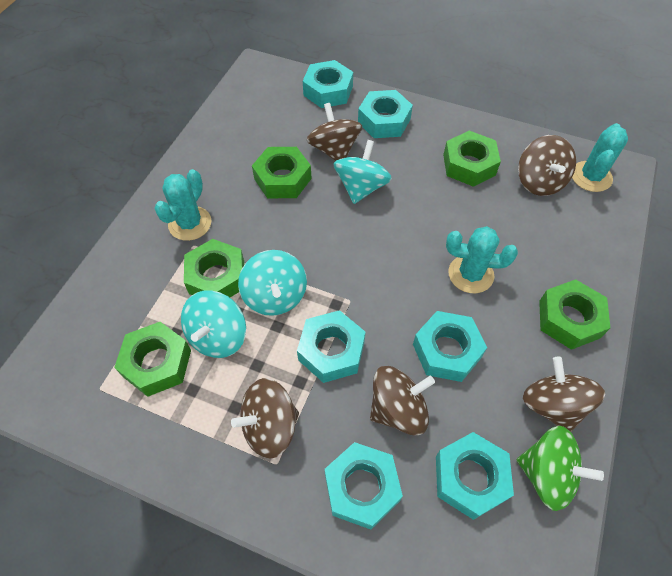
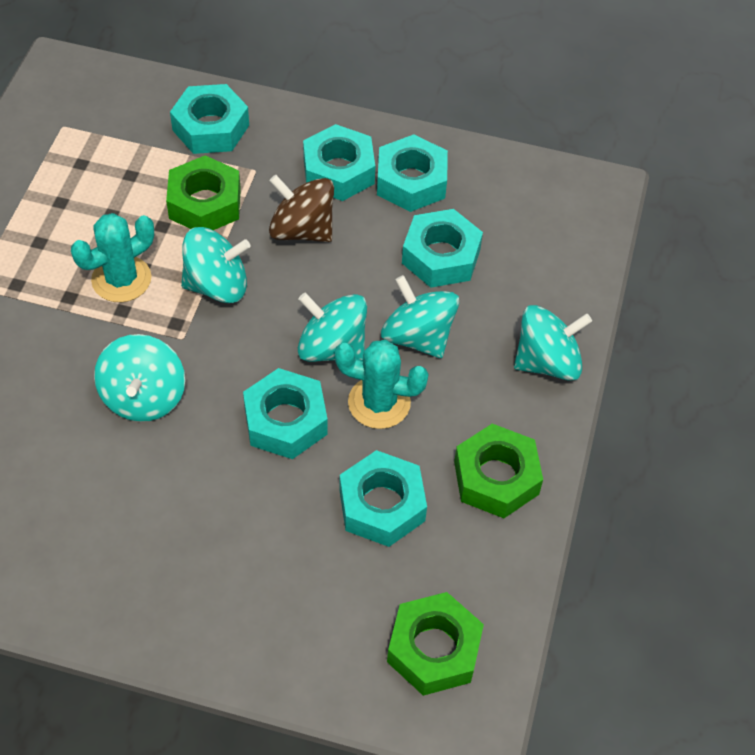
brown spinning top: 5 -> 1
green nut: 5 -> 3
green spinning top: 1 -> 0
turquoise cactus: 3 -> 2
turquoise spinning top: 3 -> 5

